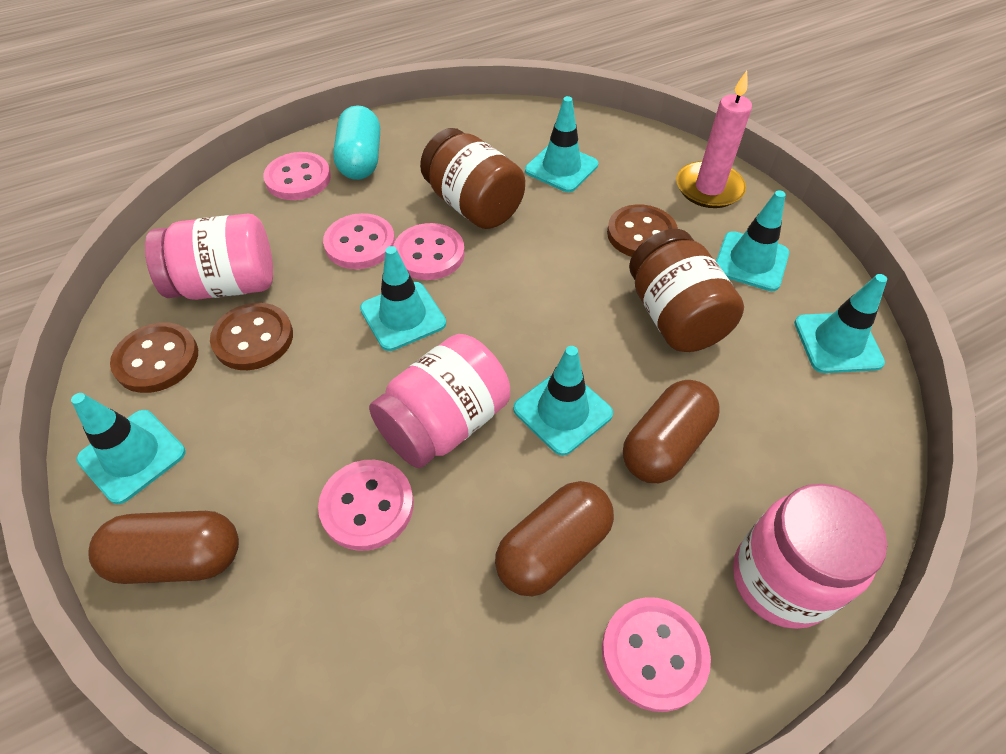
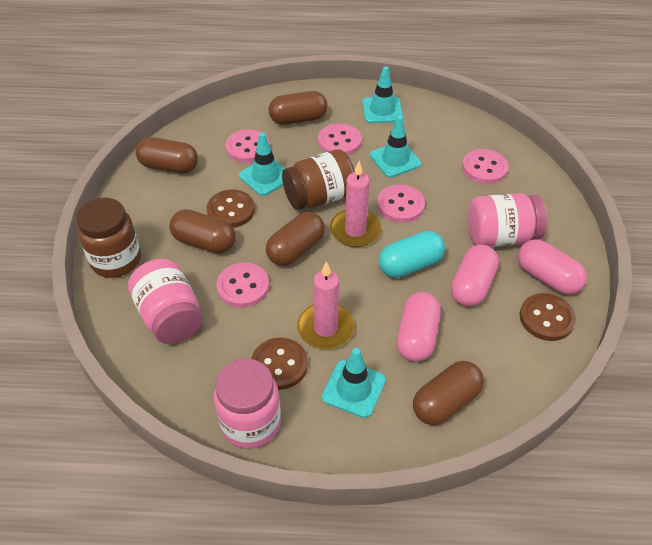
brown capsule: 3 -> 5
pink candle: 1 -> 2
pink capsule: 0 -> 3
turquoise traffic cone: 6 -> 4

